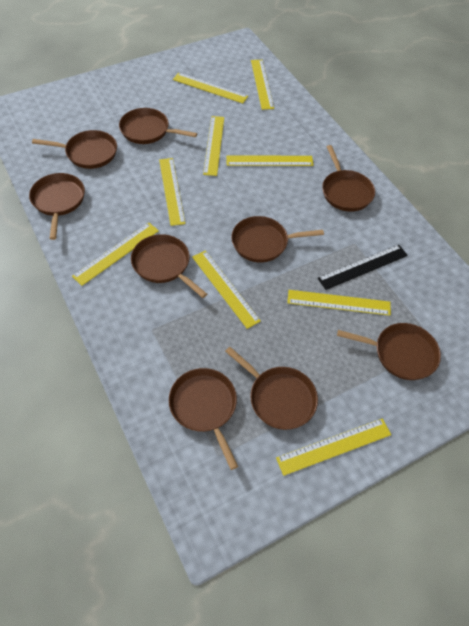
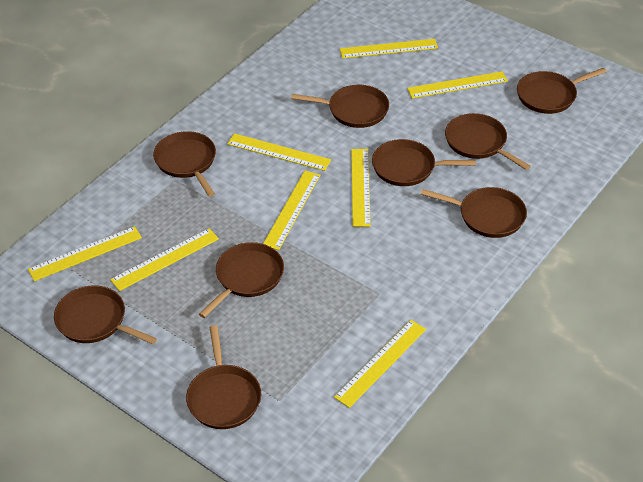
black ruler: 1 -> 0
yellow ruler: 9 -> 8

